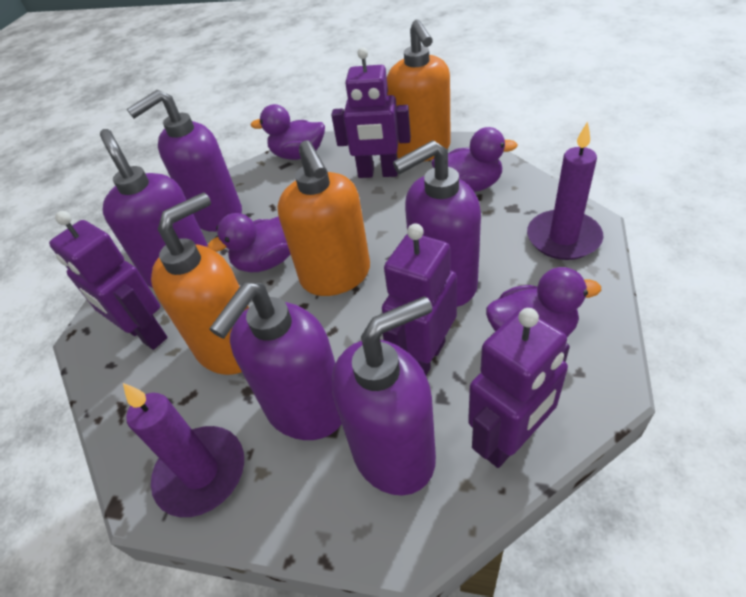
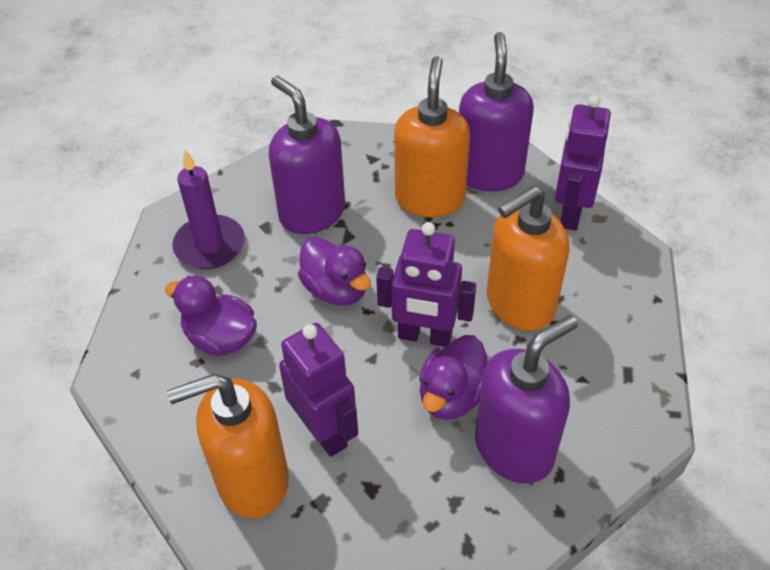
purple candle: 2 -> 1
purple duck: 4 -> 3
purple robot: 4 -> 3
purple soap dispenser: 5 -> 3

